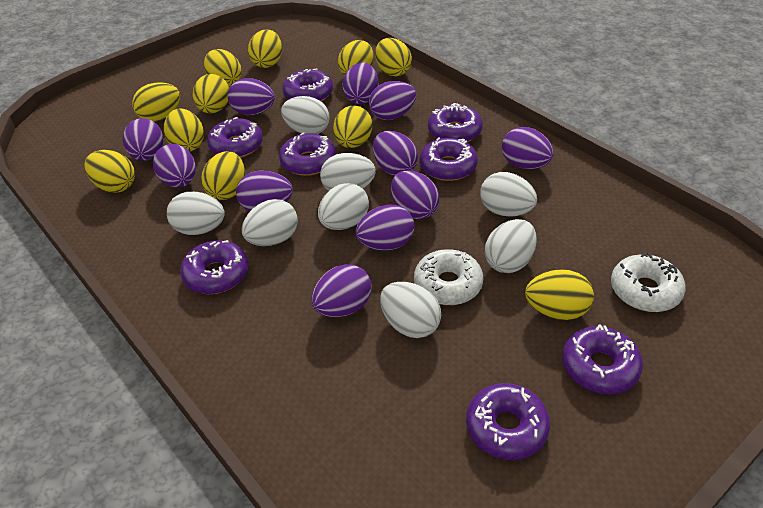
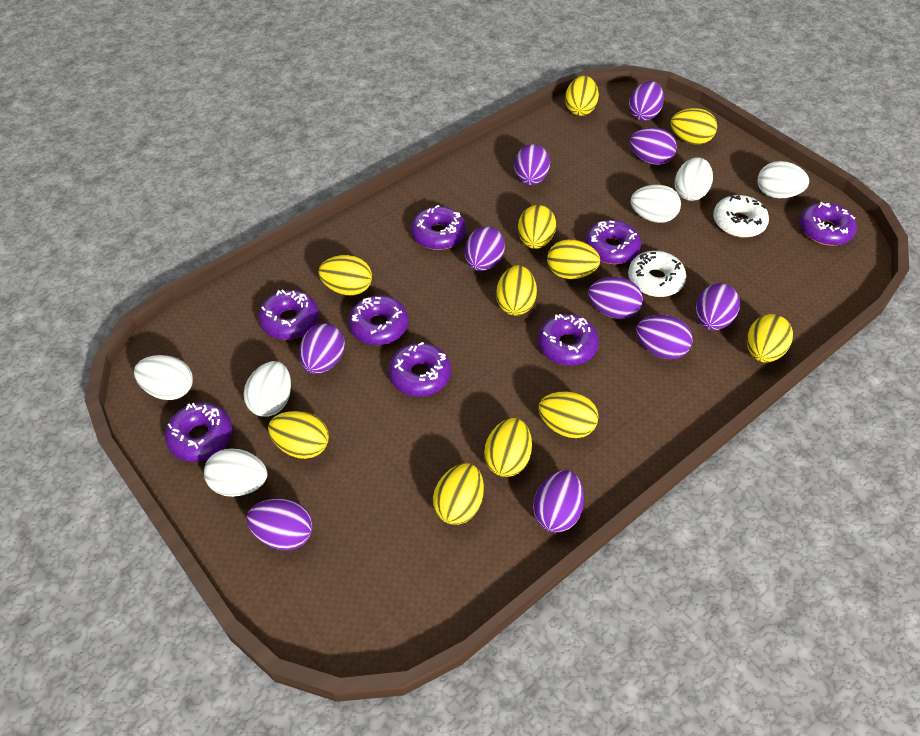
purple egg: 11 -> 10
white egg: 8 -> 6

